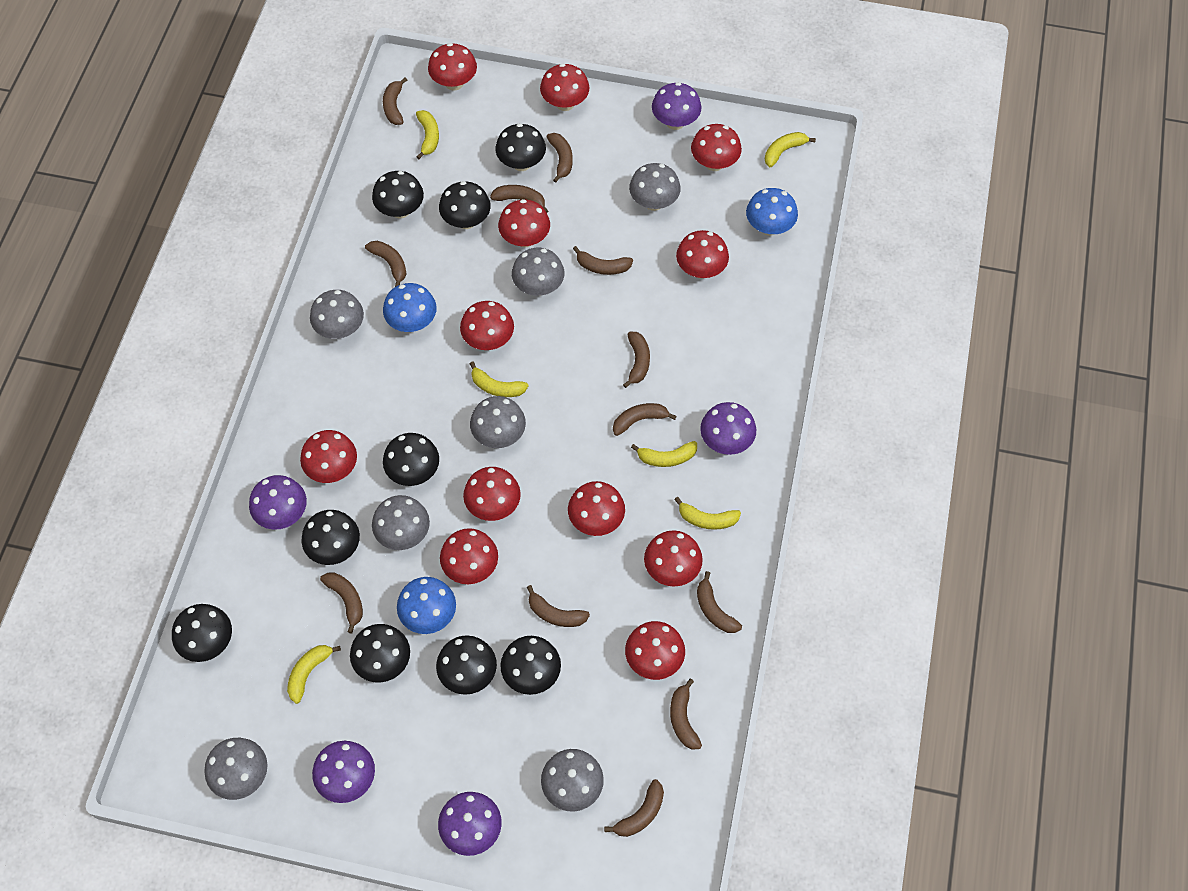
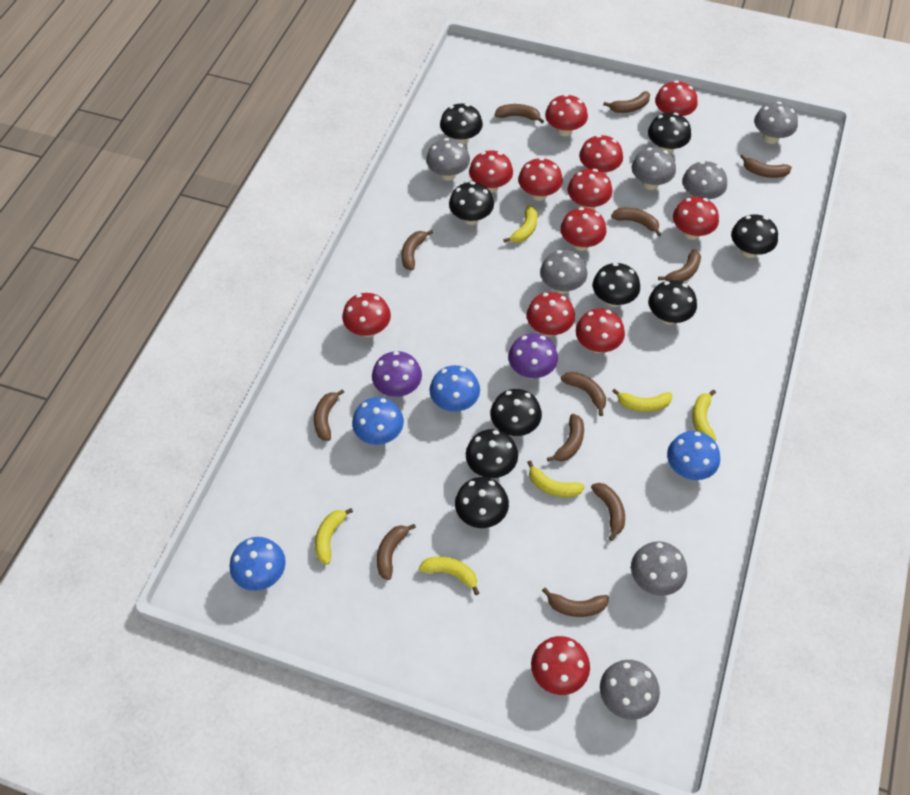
blue mushroom: 3 -> 4
purple mushroom: 5 -> 2

